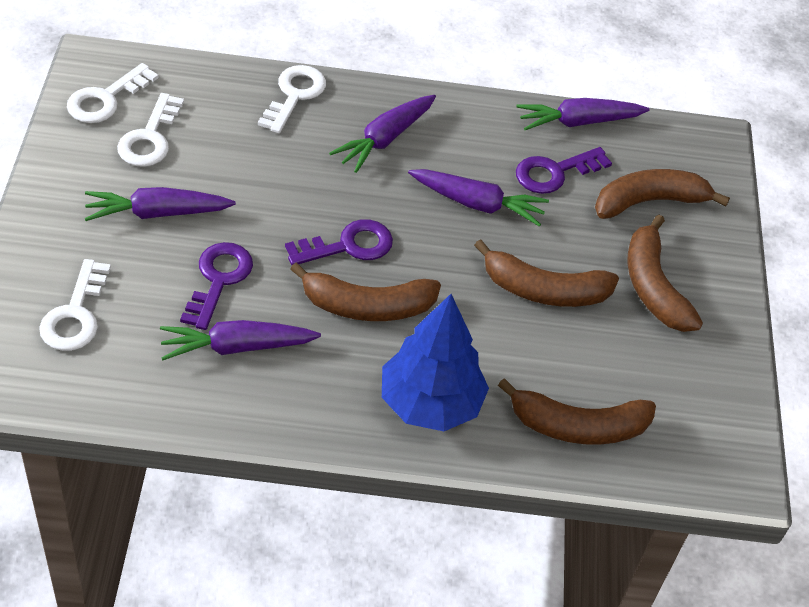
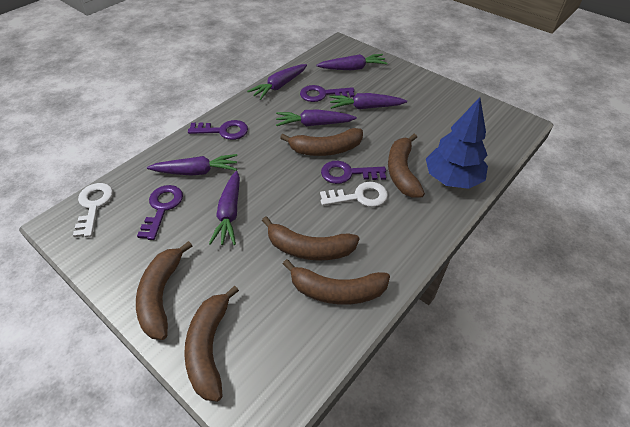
brown banana: 5 -> 6
purple carrot: 5 -> 6
purple key: 3 -> 4
white key: 4 -> 2

